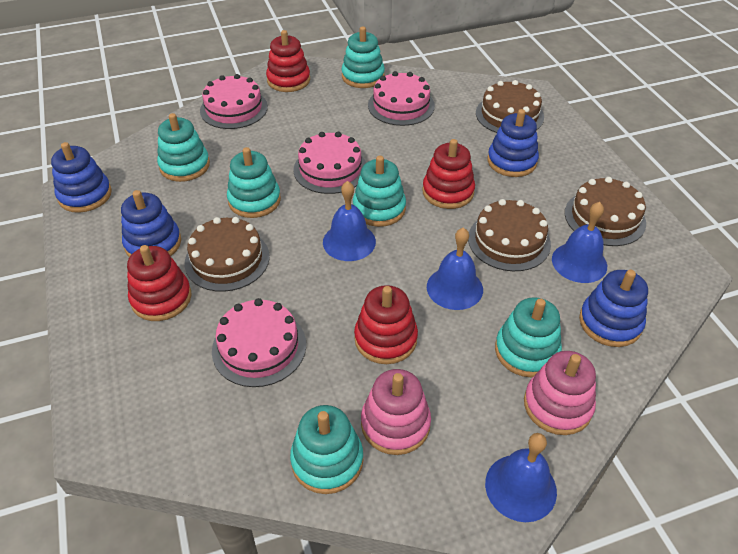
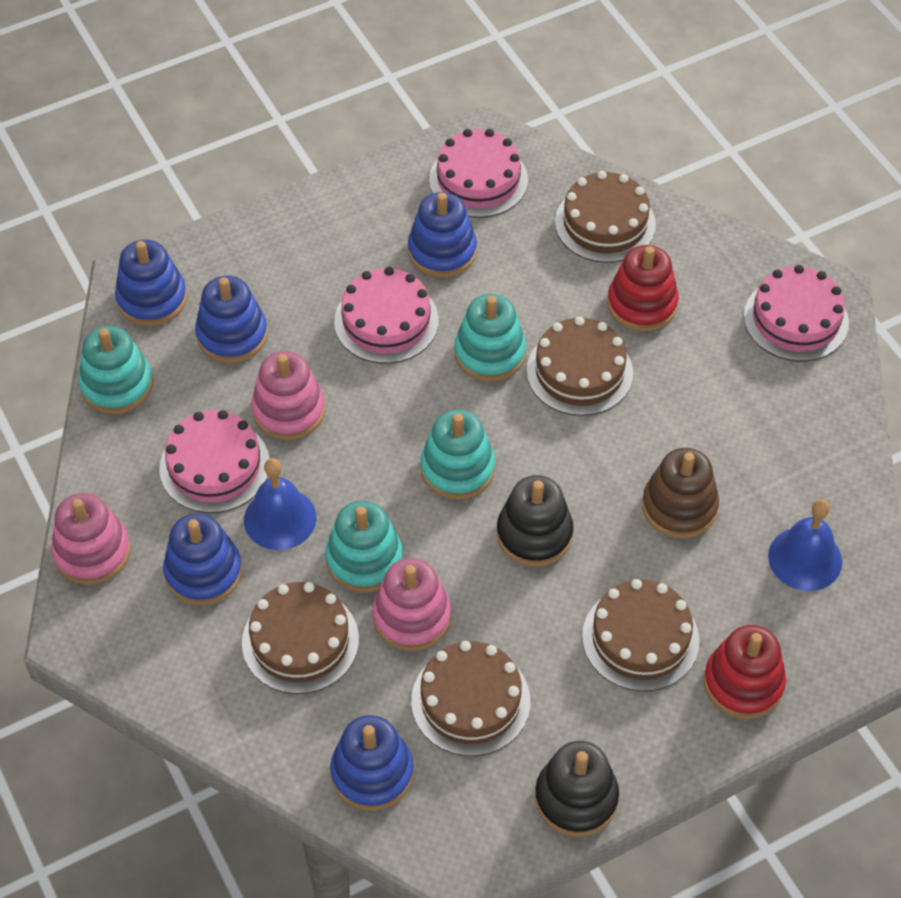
black stacking toy: 0 -> 2
blue bell: 4 -> 2
blue stacking toy: 4 -> 5
brown cake: 4 -> 5
brown stacking toy: 0 -> 1
pink stacking toy: 2 -> 3
red stacking toy: 4 -> 2
turquoise stacking toy: 6 -> 4

